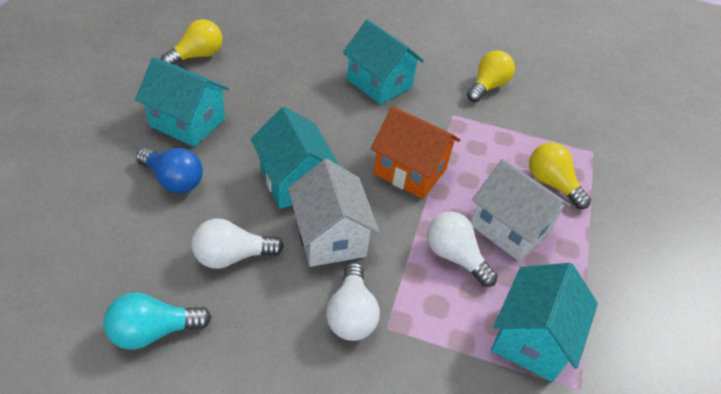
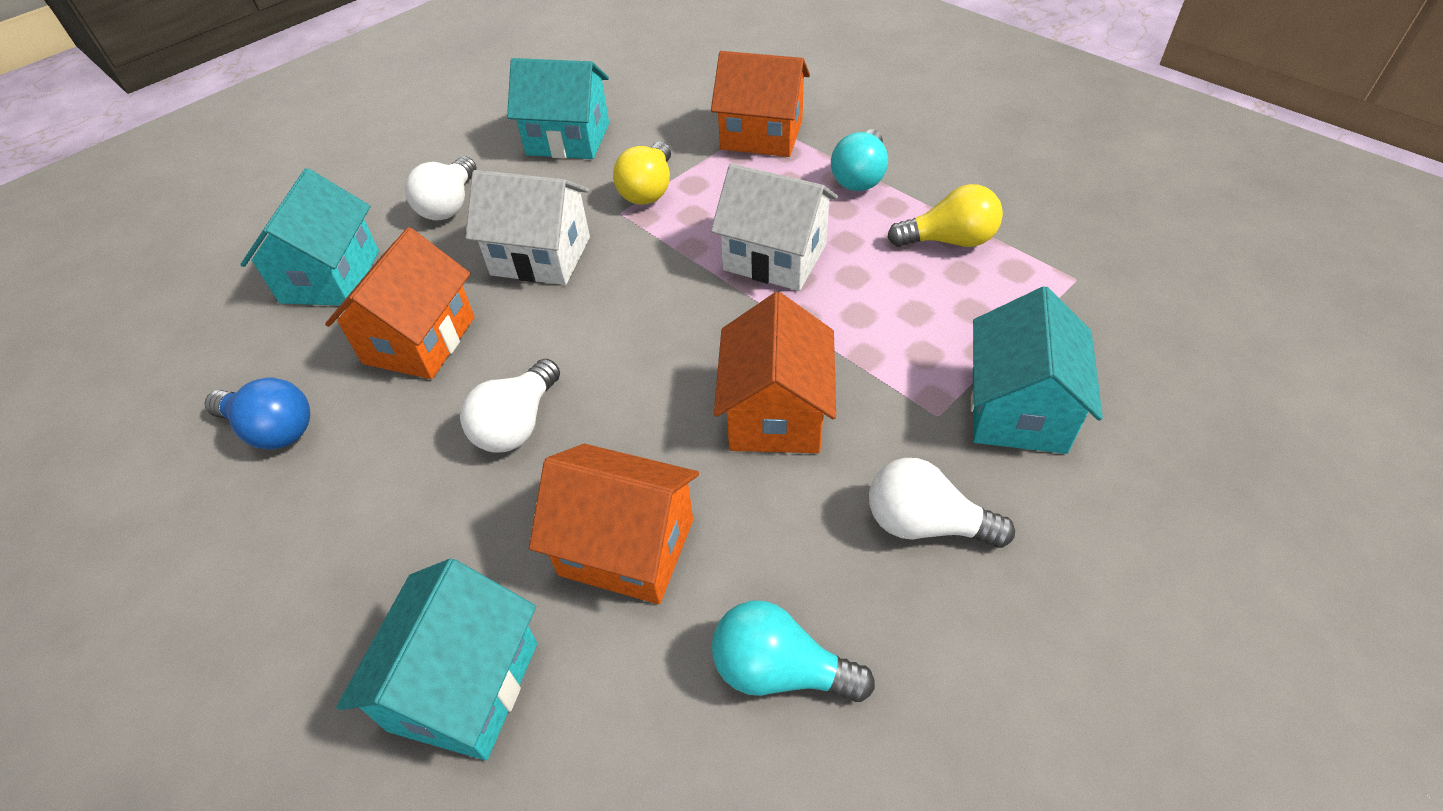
orange house: 1 -> 4
turquoise light bulb: 1 -> 2
yellow light bulb: 3 -> 2

